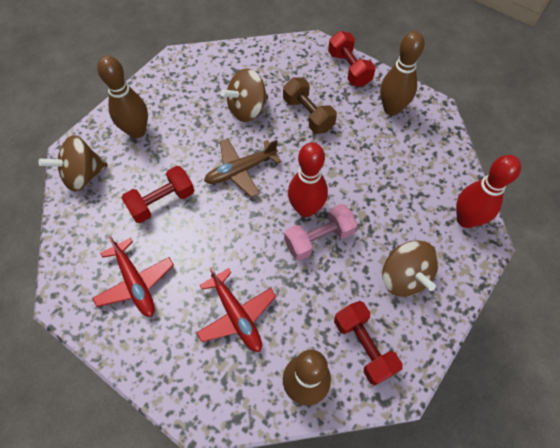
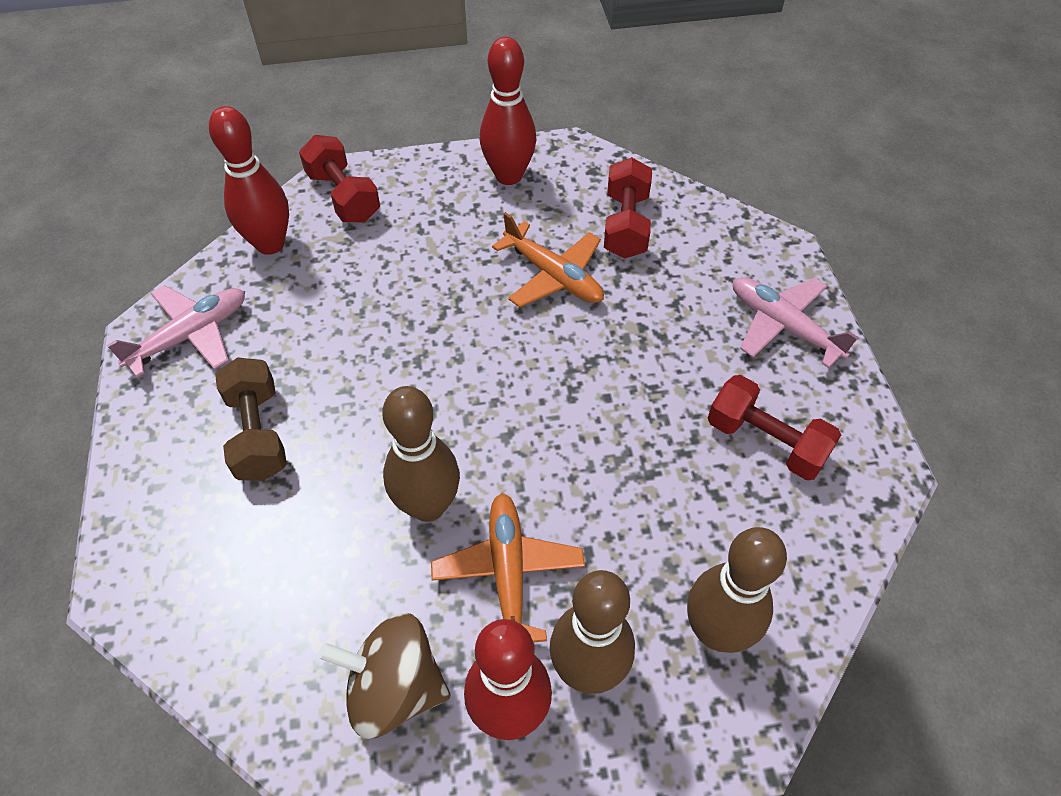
brown plane: 1 -> 0
brown spinning top: 3 -> 1
orange plane: 0 -> 2
pink dumbbell: 1 -> 0
pink plane: 0 -> 2
red bowling pin: 2 -> 3
red plane: 2 -> 0

